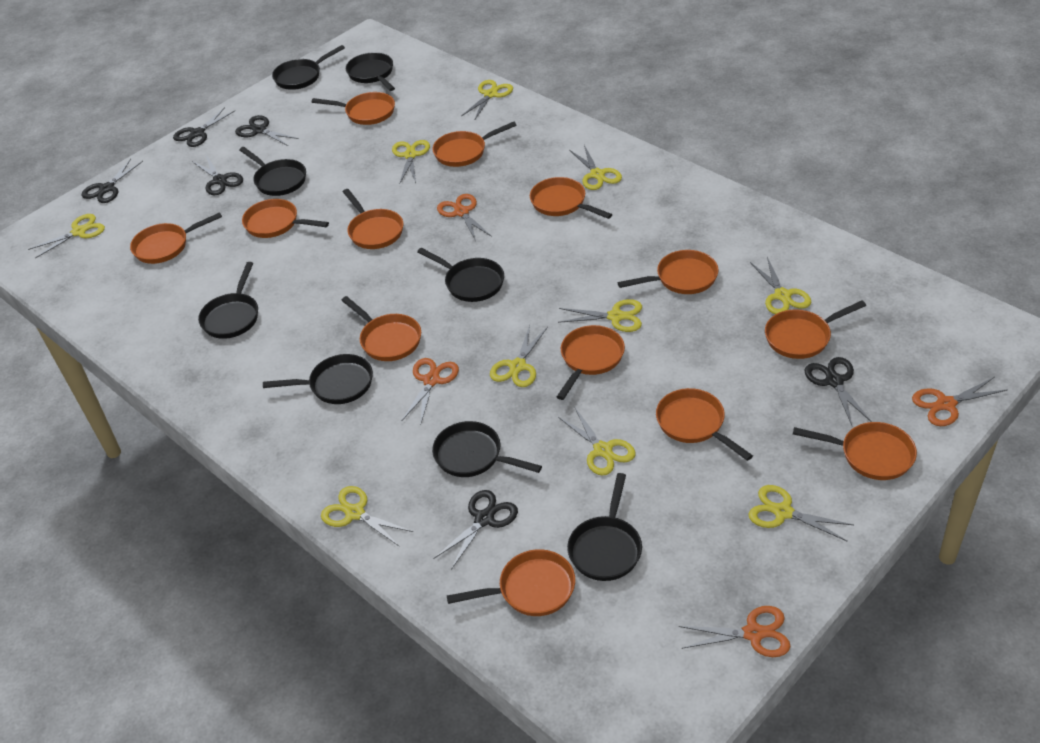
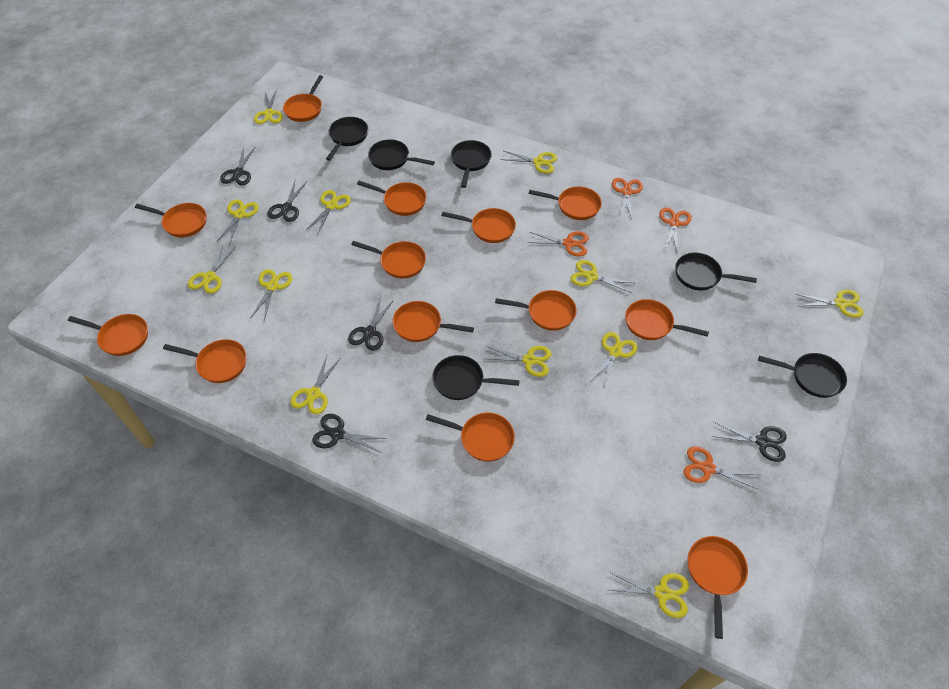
black pan: 8 -> 6
black scissors: 6 -> 5
yellow scissors: 10 -> 12

